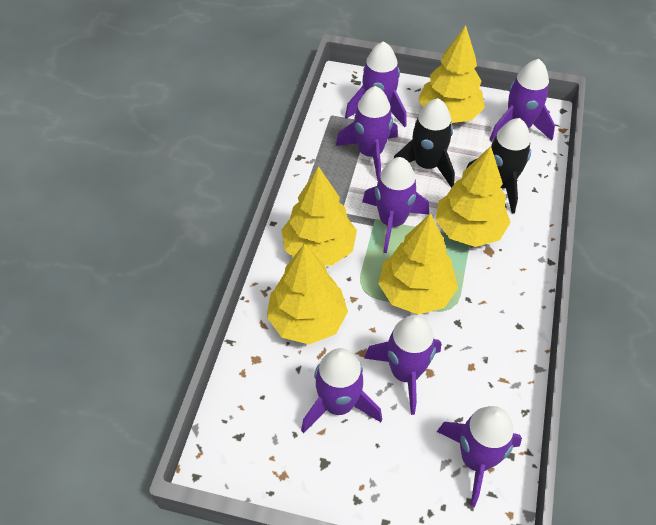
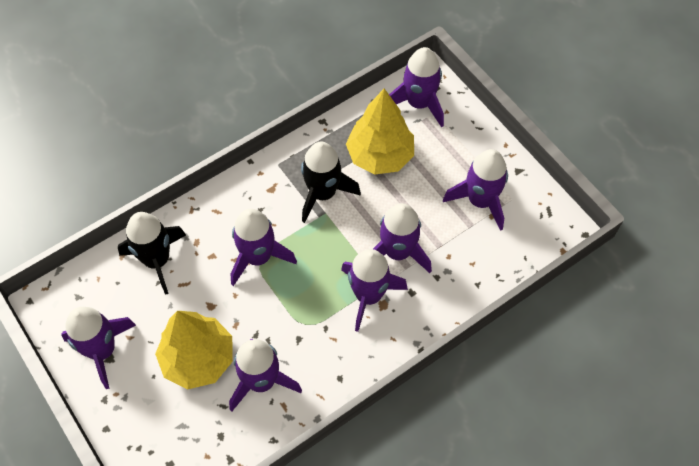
yellow tree: 5 -> 2

